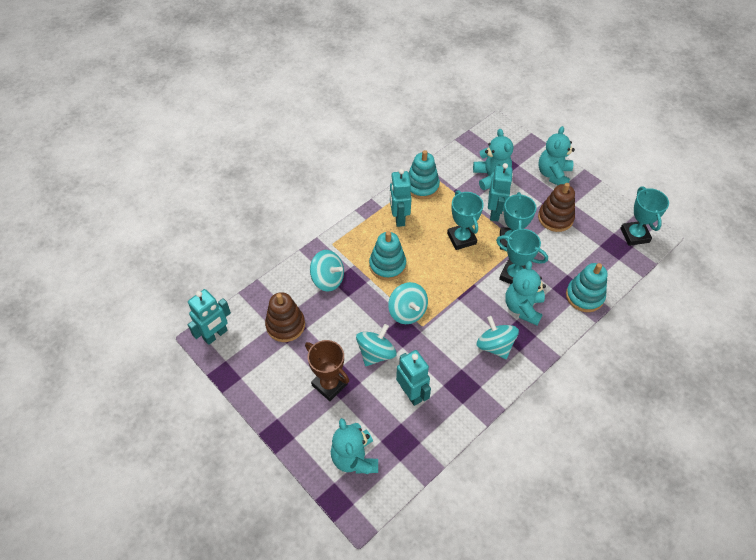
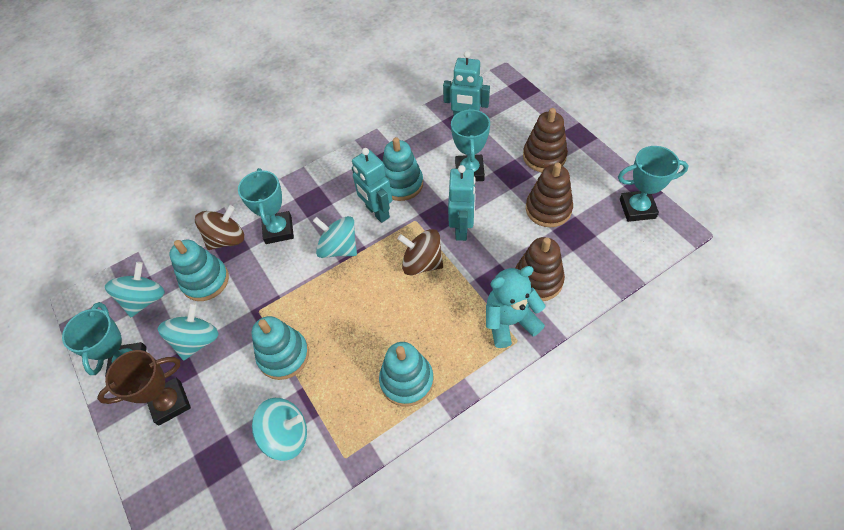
brown spinning top: 0 -> 2
brown stacking toy: 2 -> 3
turquoise robot: 4 -> 3
turquoise stacking toy: 3 -> 4
turquoise teddy bear: 4 -> 1

